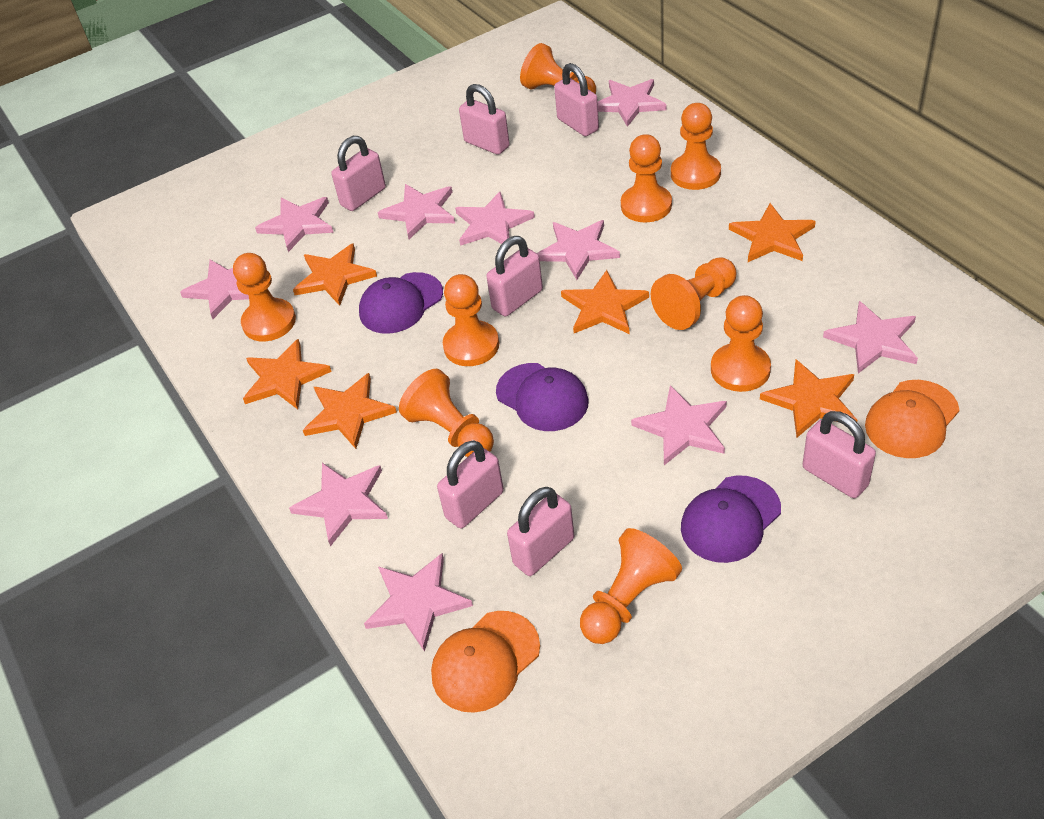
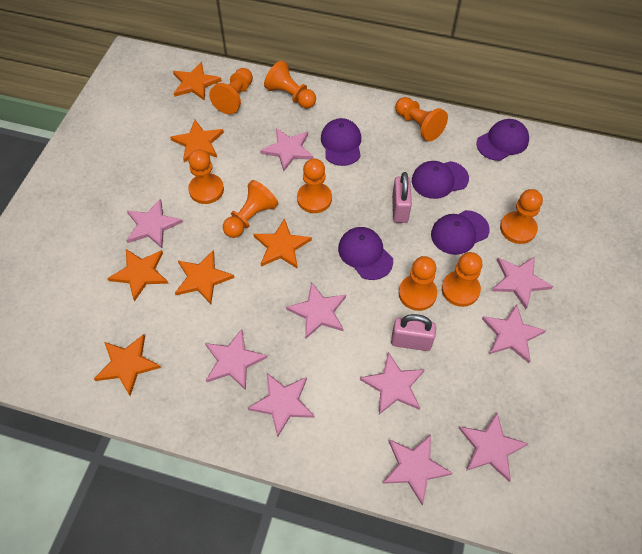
orange cap: 2 -> 0
pink padlock: 7 -> 2
purple cap: 3 -> 5

